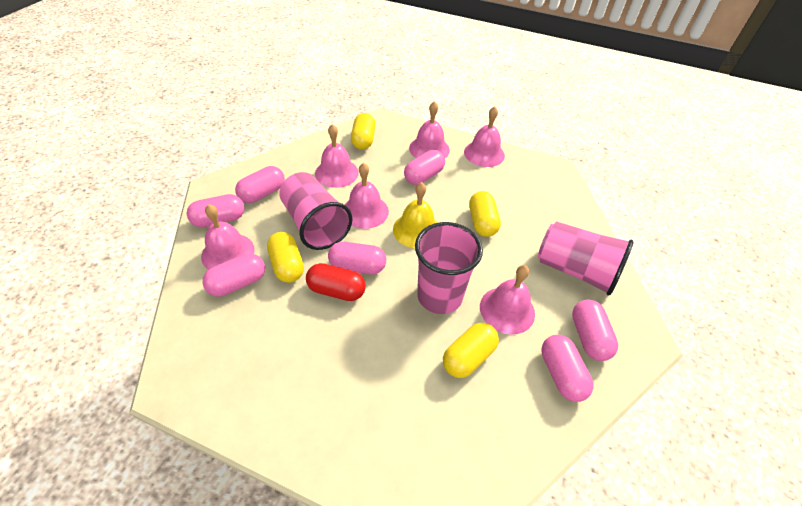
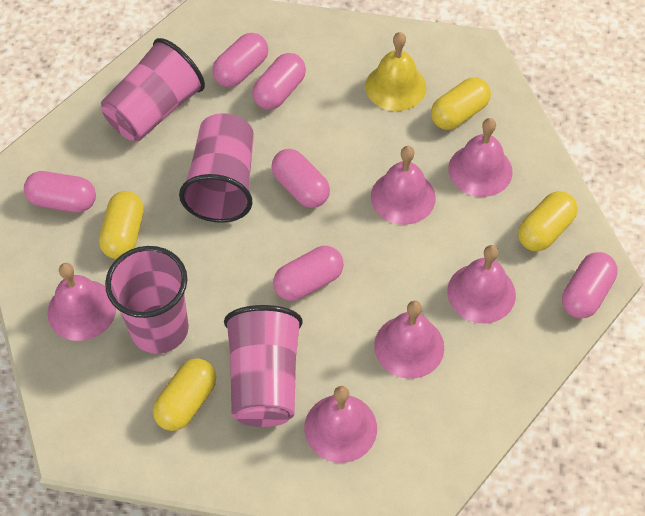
pink capsule: 7 -> 6
pink cup: 3 -> 4
red capsule: 1 -> 0

